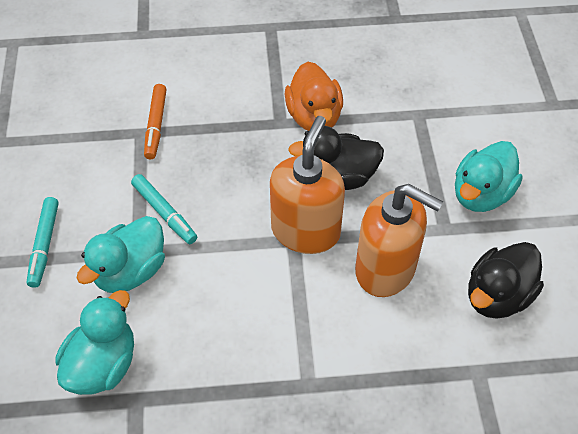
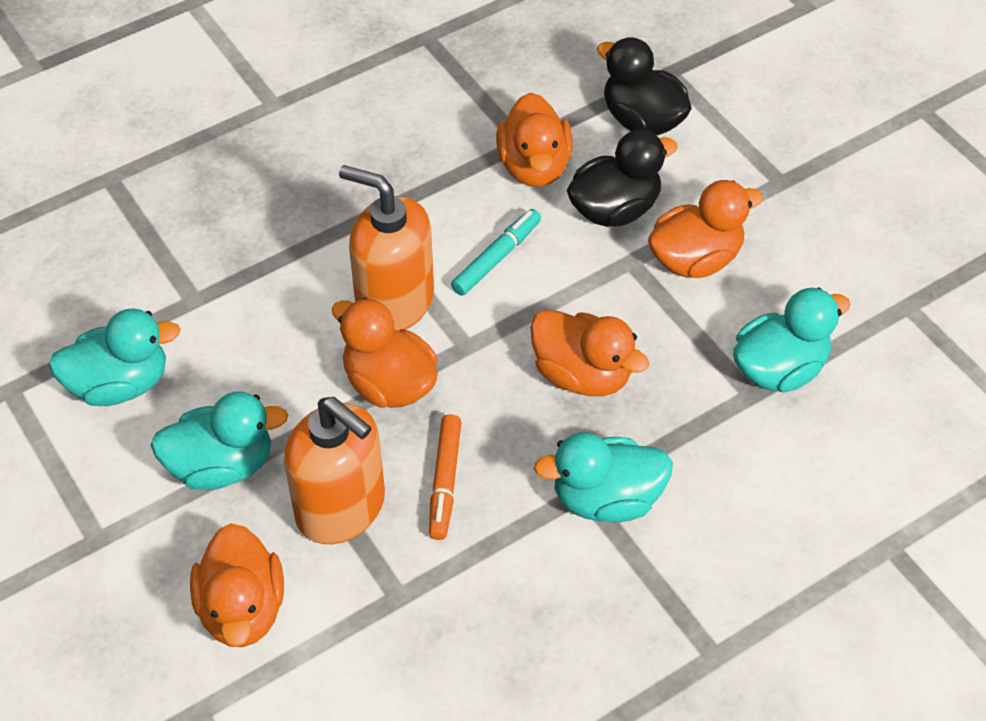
orange duck: 1 -> 5
turquoise duck: 3 -> 4
turquoise marker: 2 -> 1

